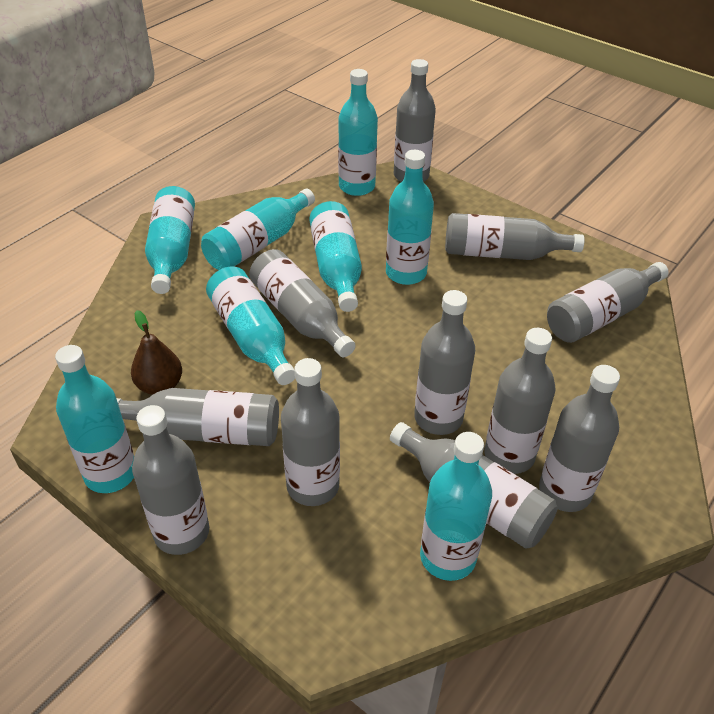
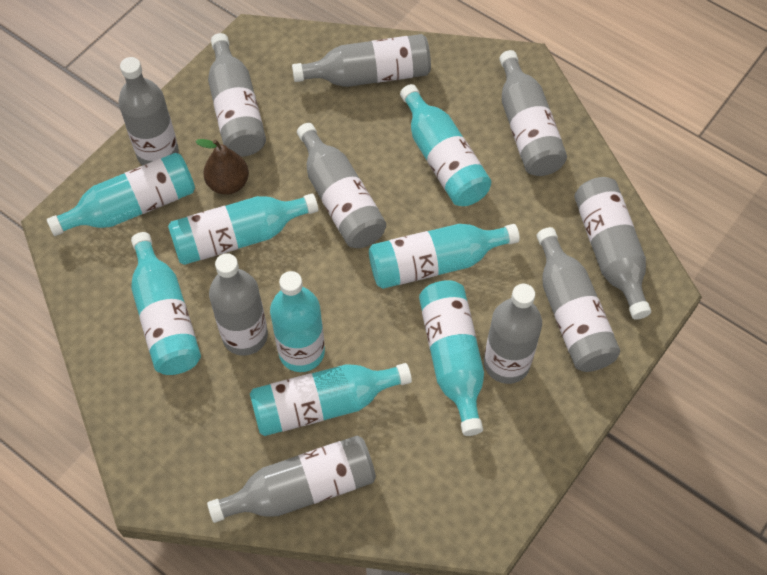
grey bottle: 11 -> 10

